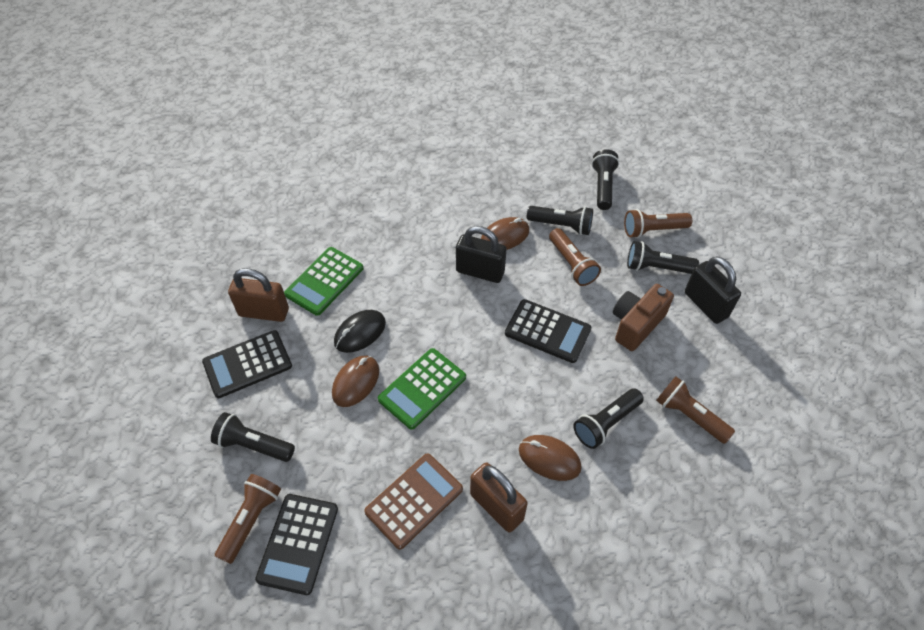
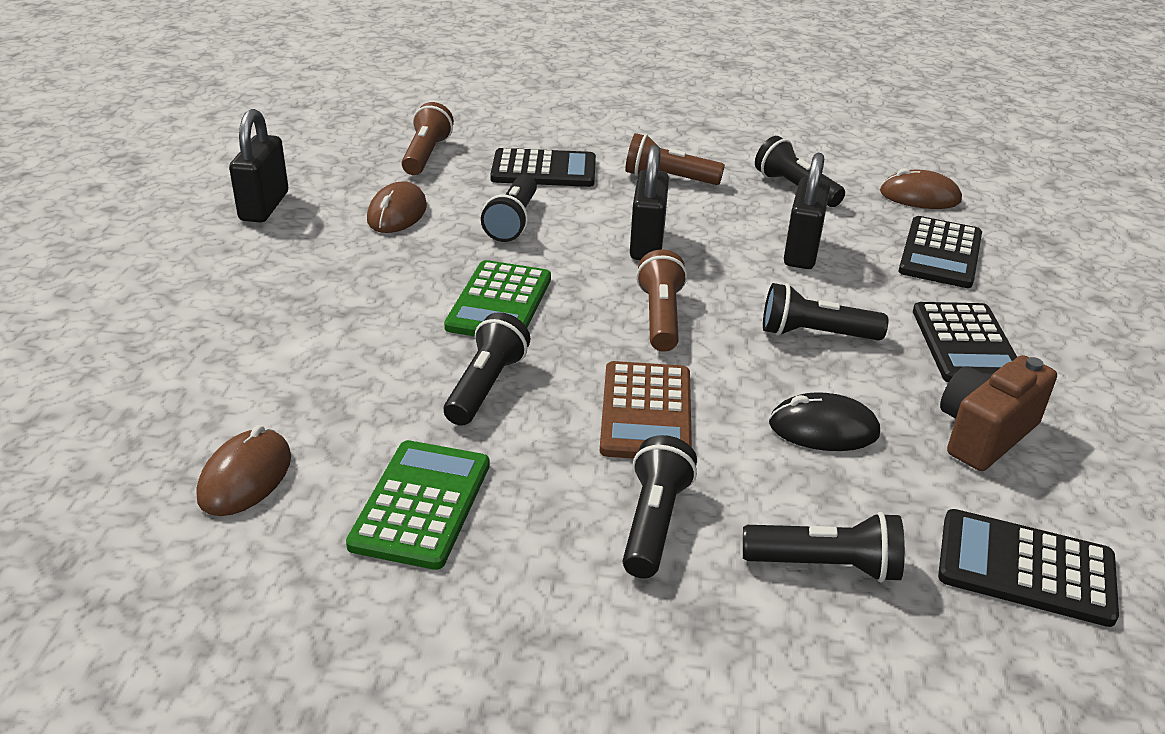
black calculator: 3 -> 4
black flashlight: 5 -> 6
black padlock: 2 -> 3
brown flashlight: 4 -> 3
brown padlock: 2 -> 0

